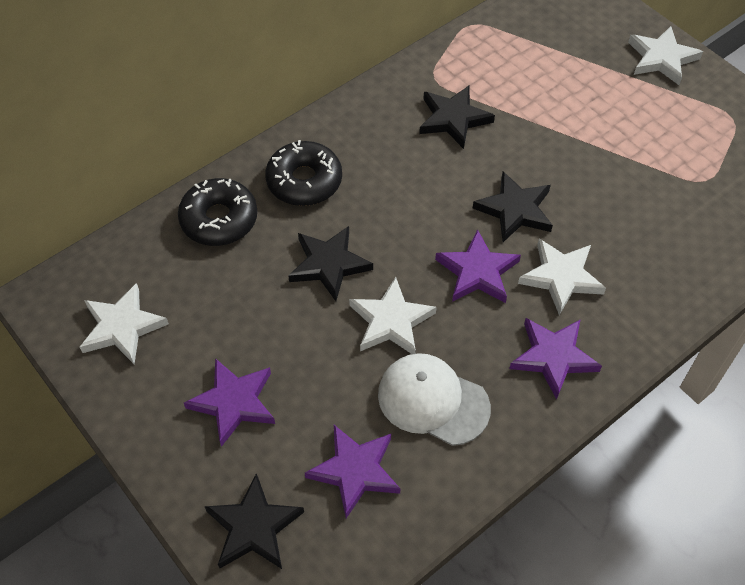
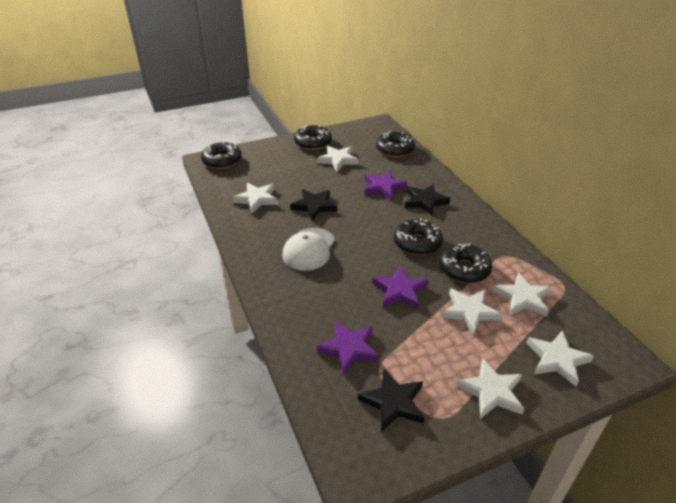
black donut: 2 -> 5
black star: 4 -> 3
purple star: 4 -> 3
white star: 4 -> 6

